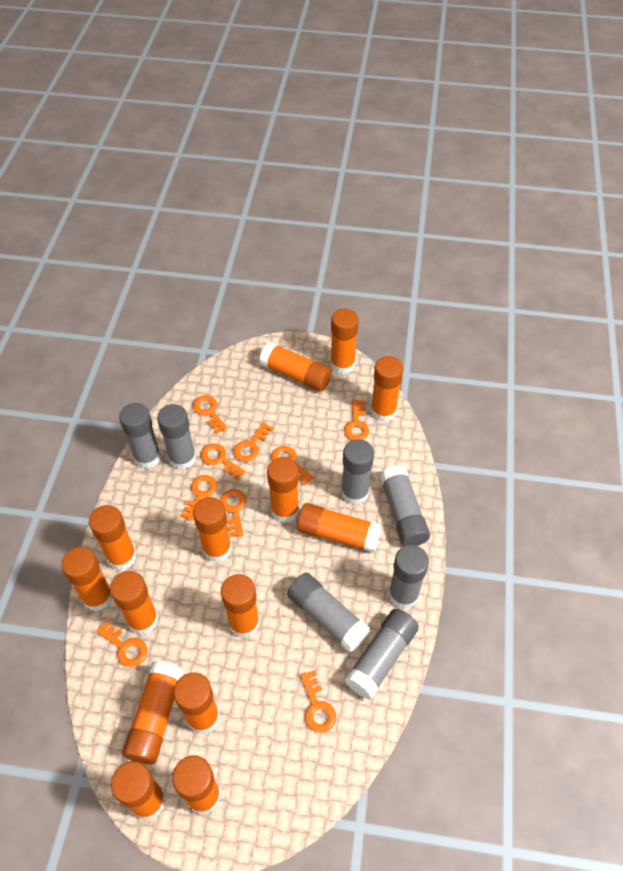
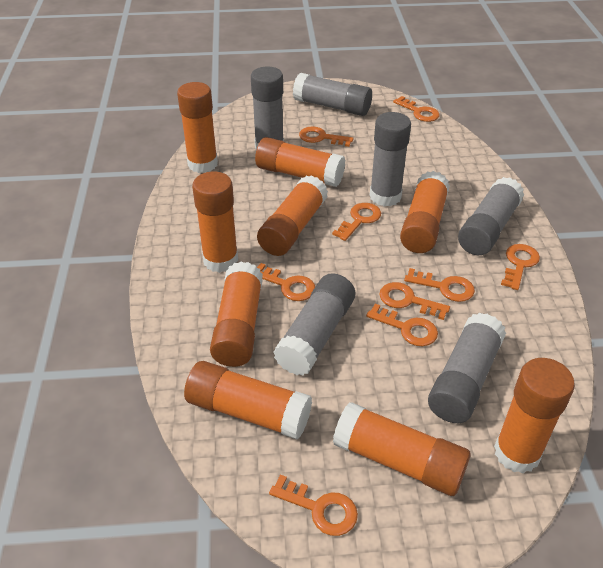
grey glue stick: 7 -> 6
orange glue stick: 14 -> 9

